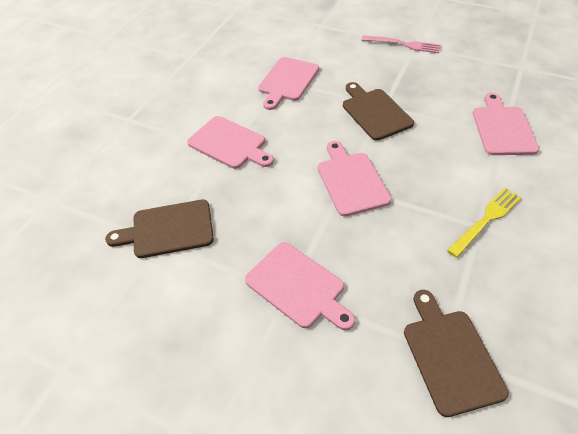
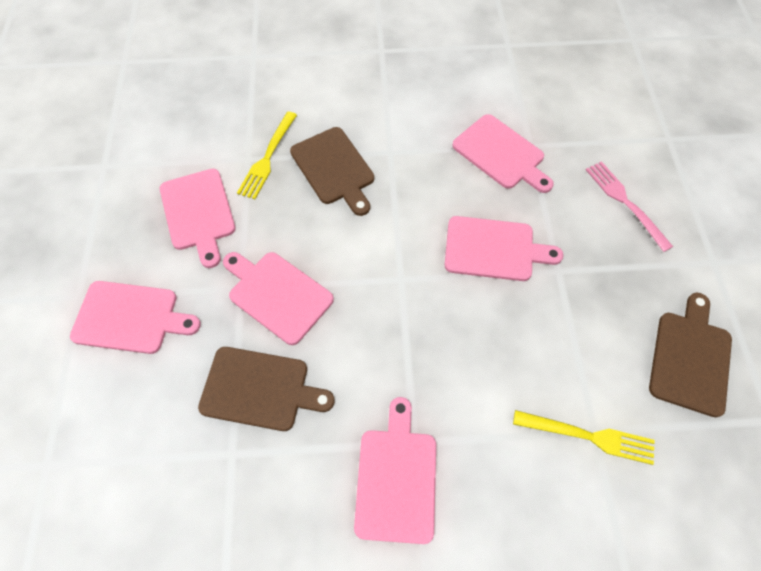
pink cutting board: 5 -> 6
yellow fork: 1 -> 2

